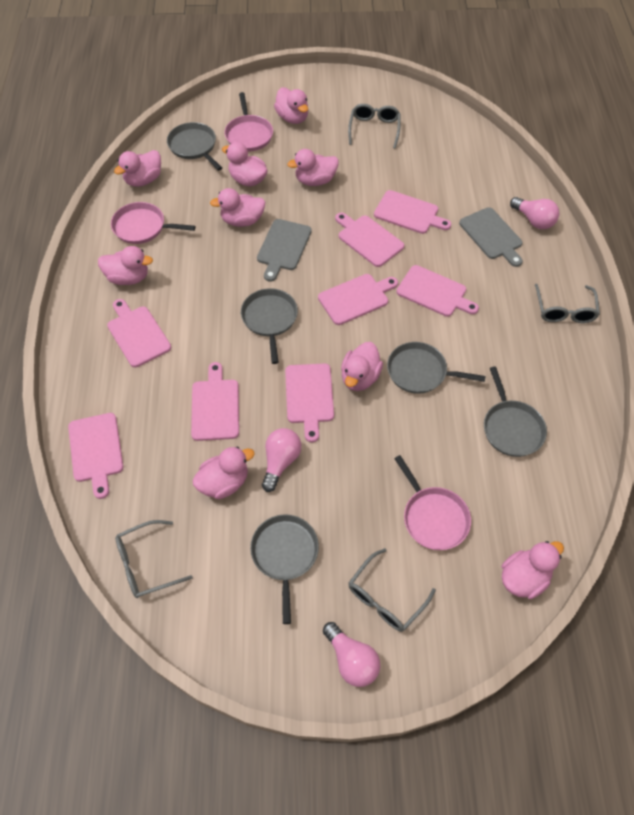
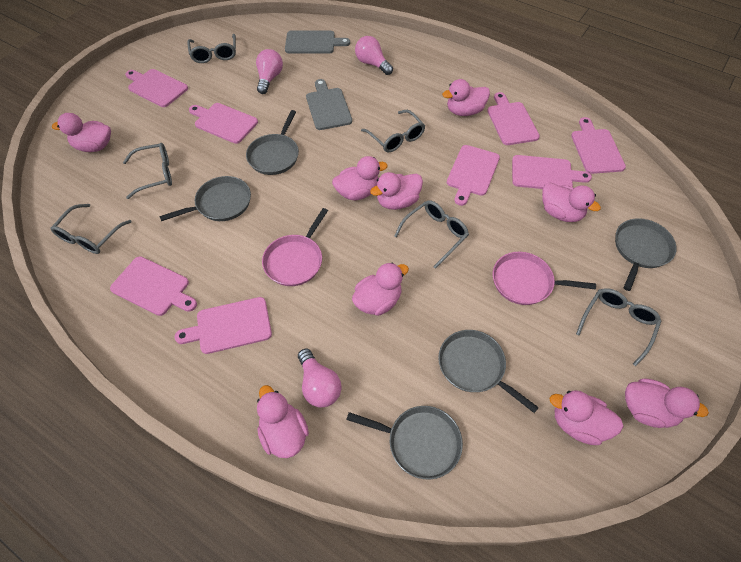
grey glasses: 4 -> 6
pink pan: 3 -> 2

